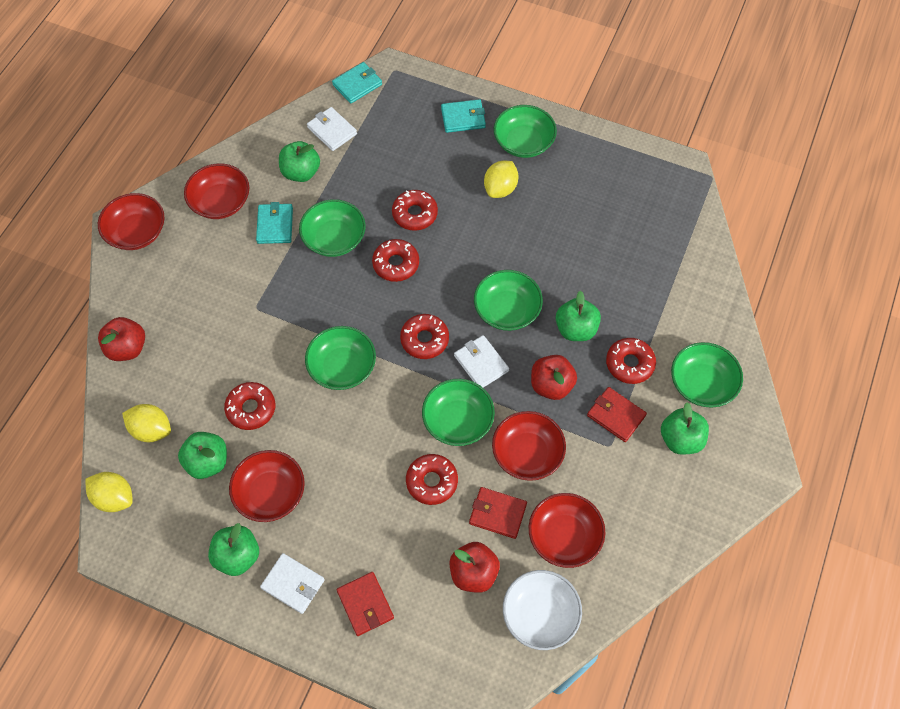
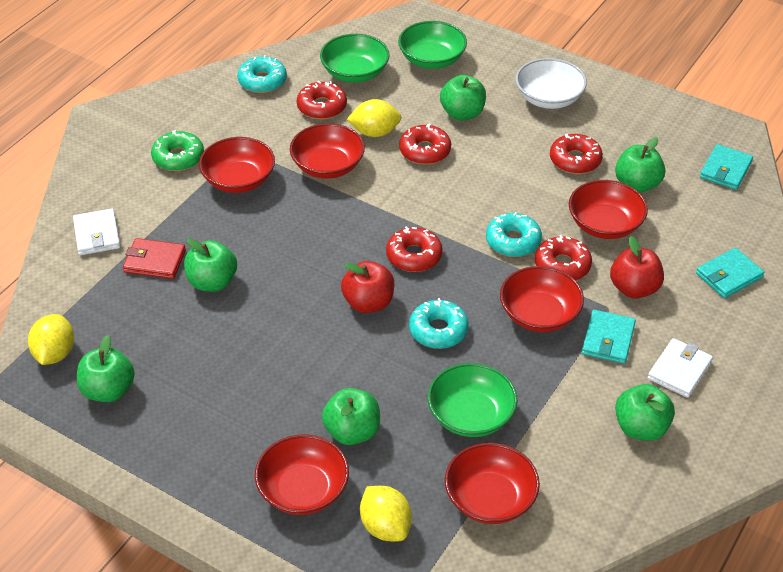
green apple: 5 -> 6
green bowl: 6 -> 3
green donut: 0 -> 1
red apple: 3 -> 2
red bowl: 5 -> 6
red donut: 6 -> 5
red wallet: 3 -> 1
turquoise donut: 0 -> 3
white wallet: 3 -> 2

